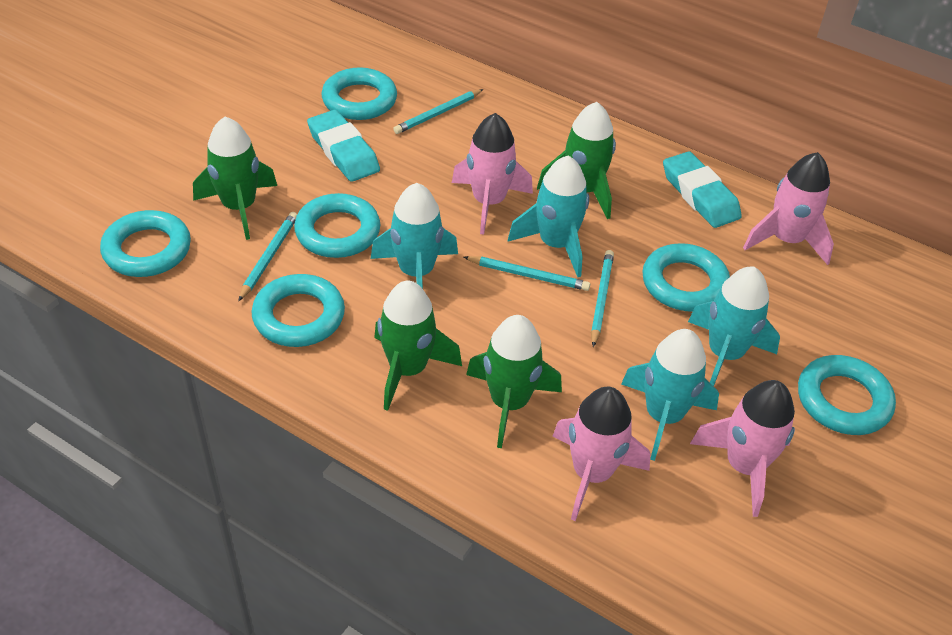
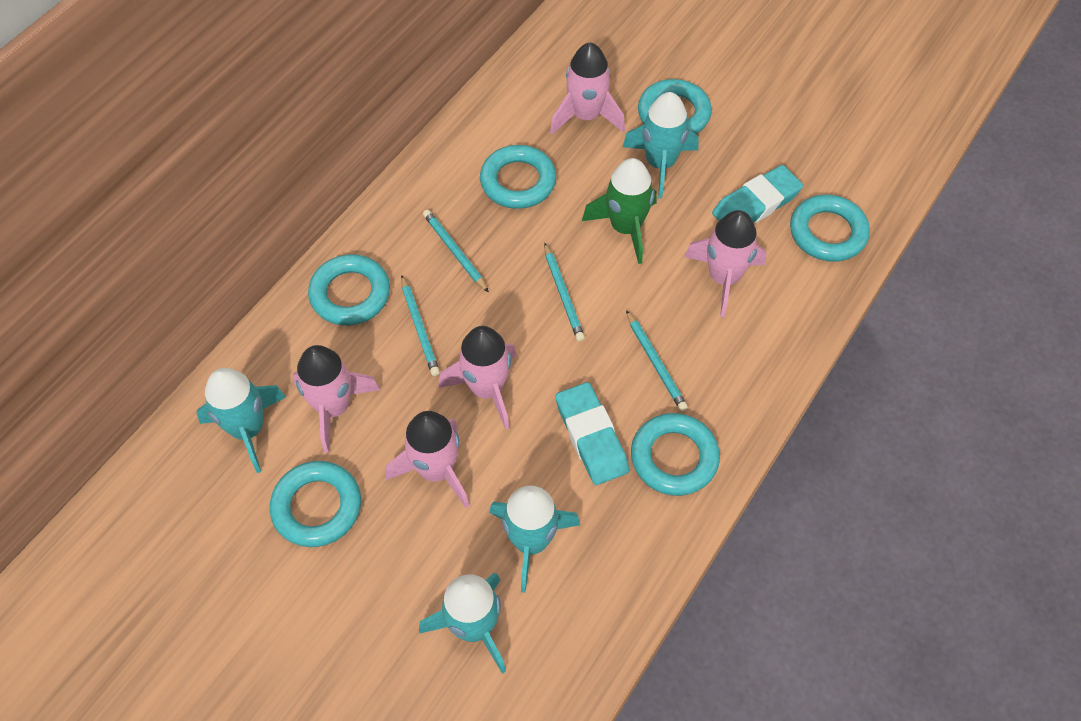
green rocket: 4 -> 1
pink rocket: 4 -> 5

